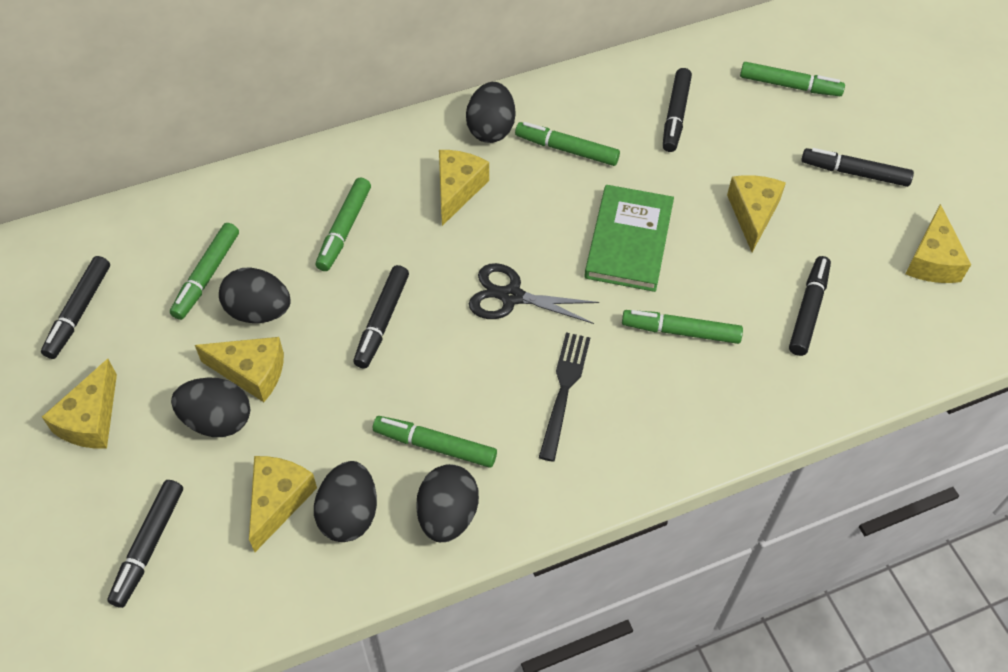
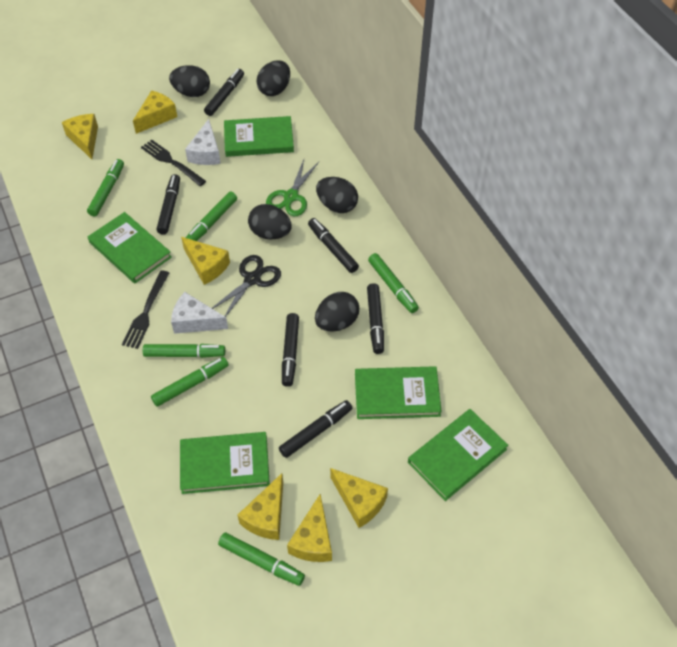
black fork: 1 -> 2
green book: 1 -> 5
green scissors: 0 -> 1
white cheese: 0 -> 2

